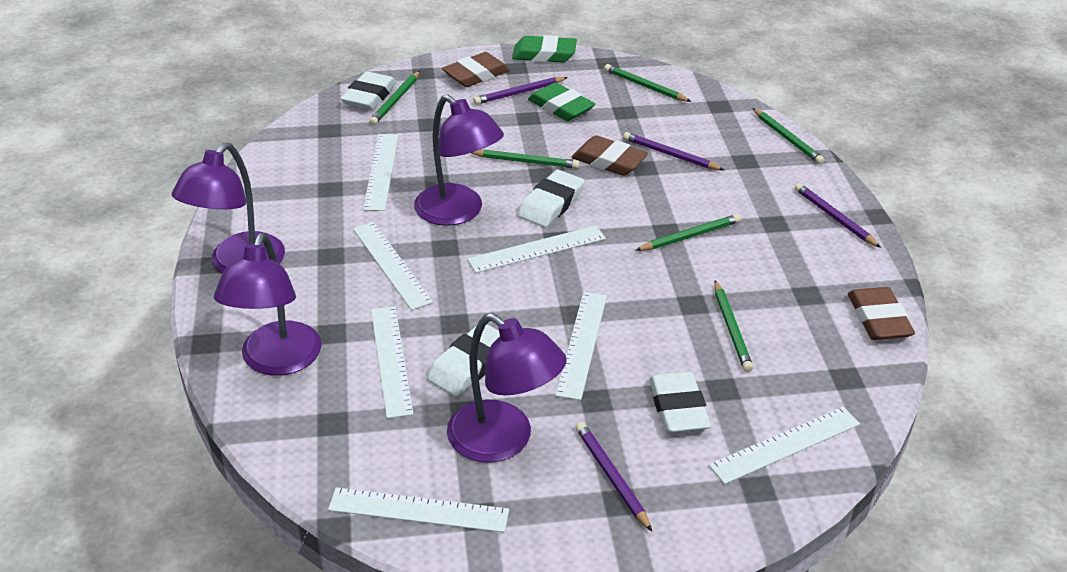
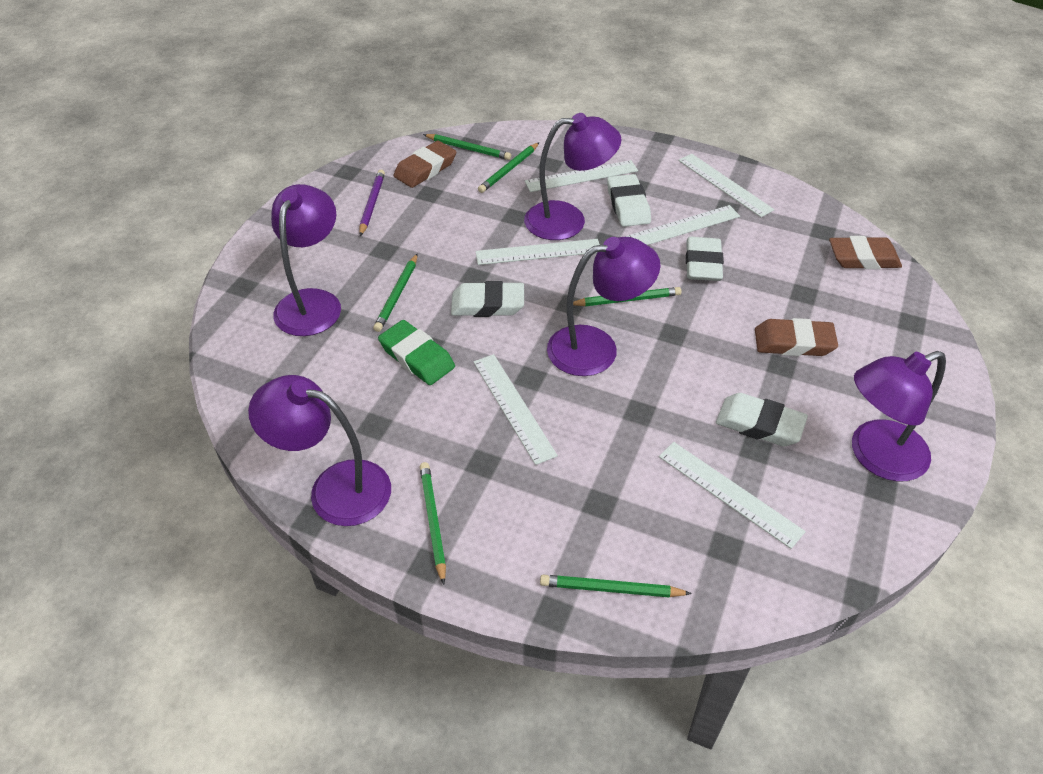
green eraser: 2 -> 1
purple lamp: 4 -> 5
purple pencil: 4 -> 1
white ruler: 7 -> 6

